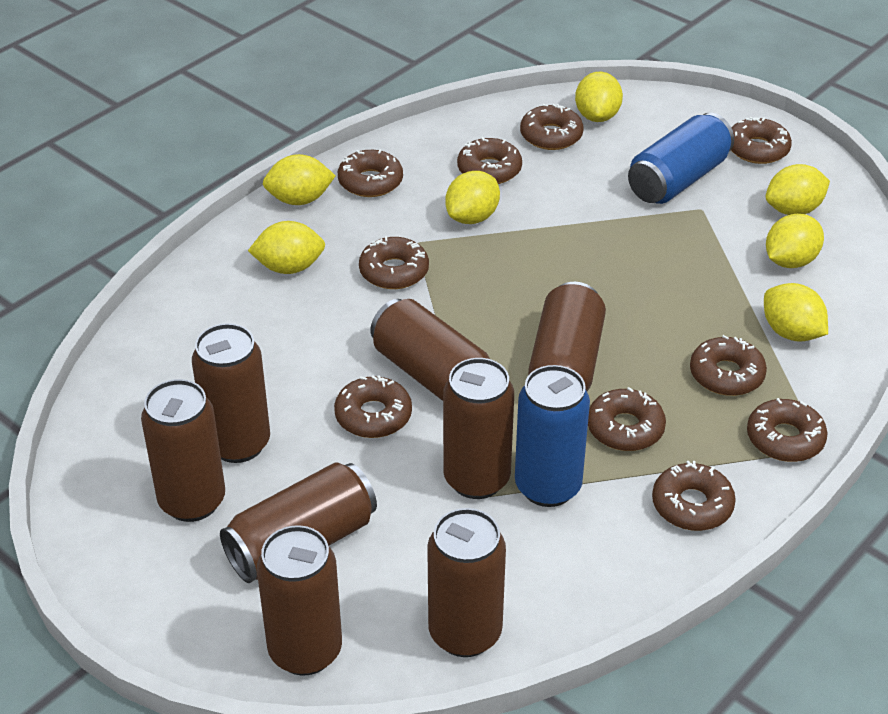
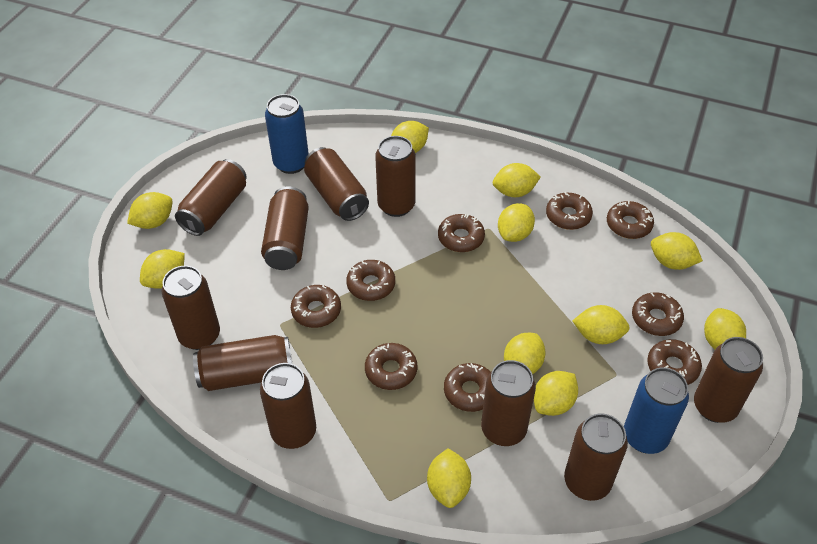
brown can: 8 -> 10
brown donut: 10 -> 9
yellow lemon: 7 -> 11

